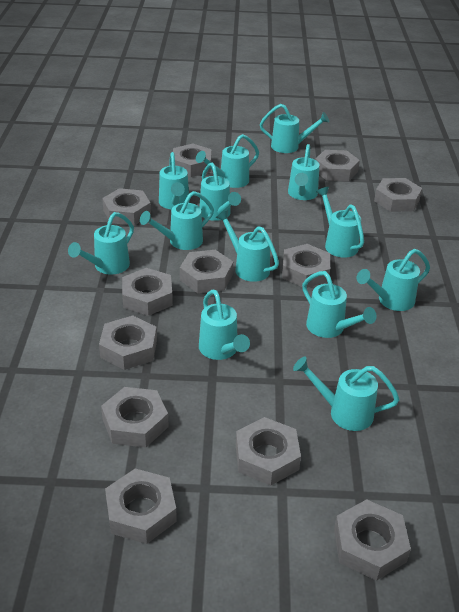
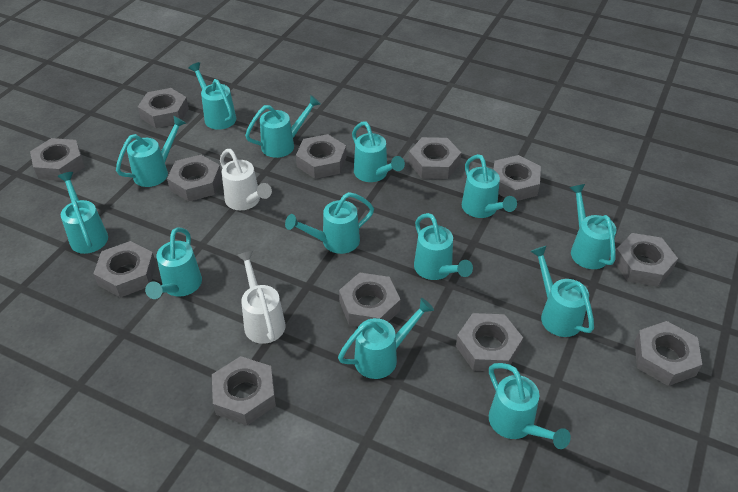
white watering can: 0 -> 2

